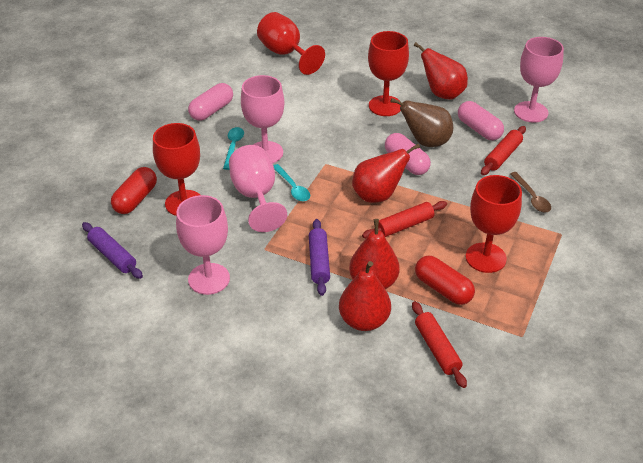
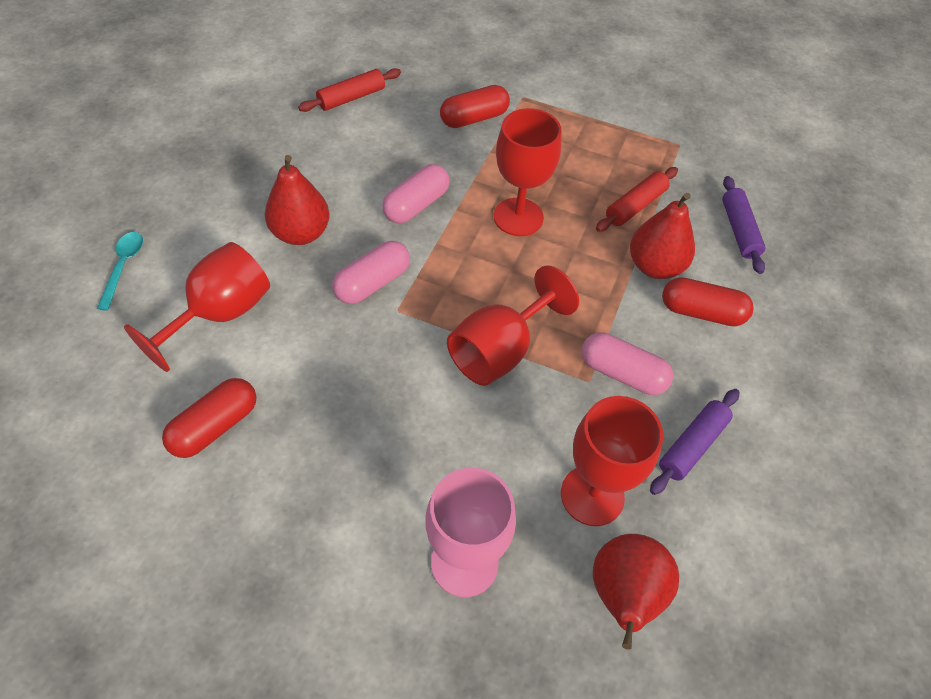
brown pear: 1 -> 0
brown spoon: 1 -> 0
pink goblet: 4 -> 1
red capsule: 2 -> 3
red pear: 4 -> 3
red rolling pin: 3 -> 2
turquoise spoon: 2 -> 1

